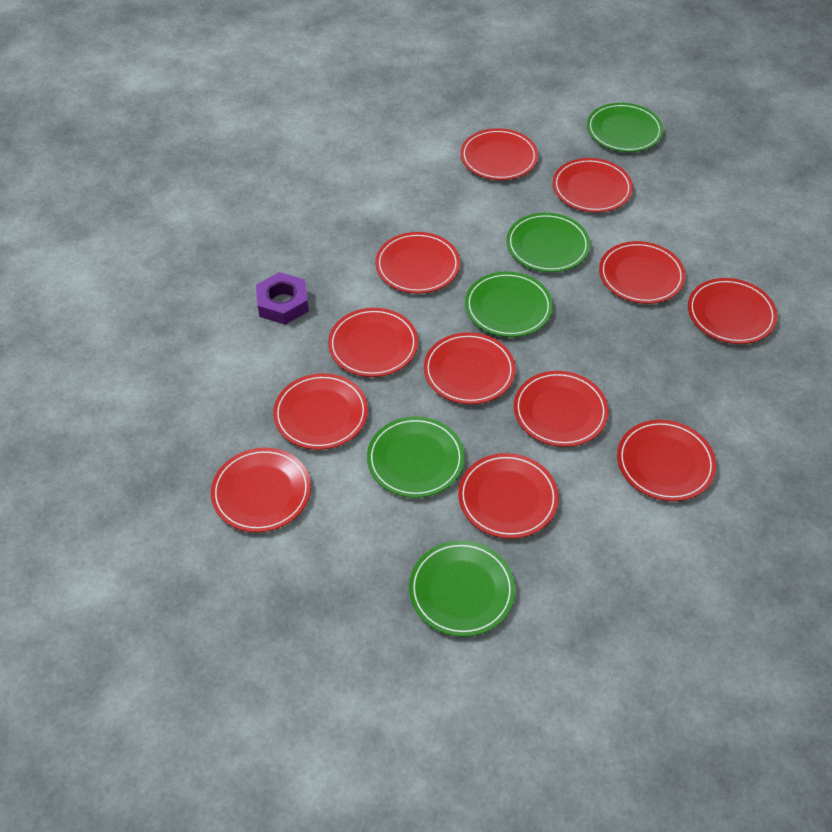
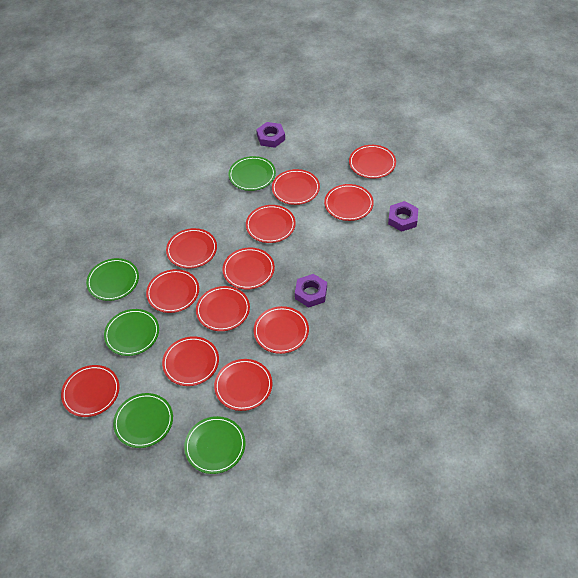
purple nut: 1 -> 3

